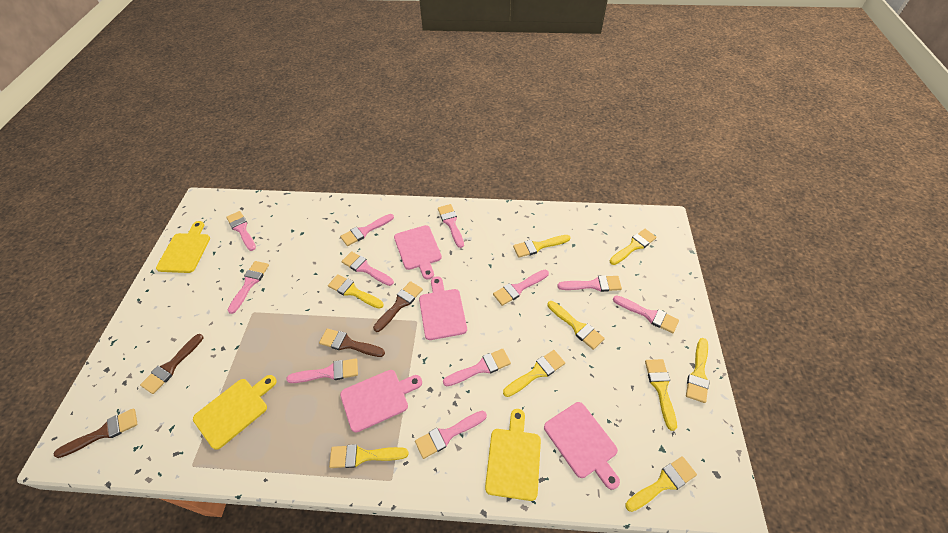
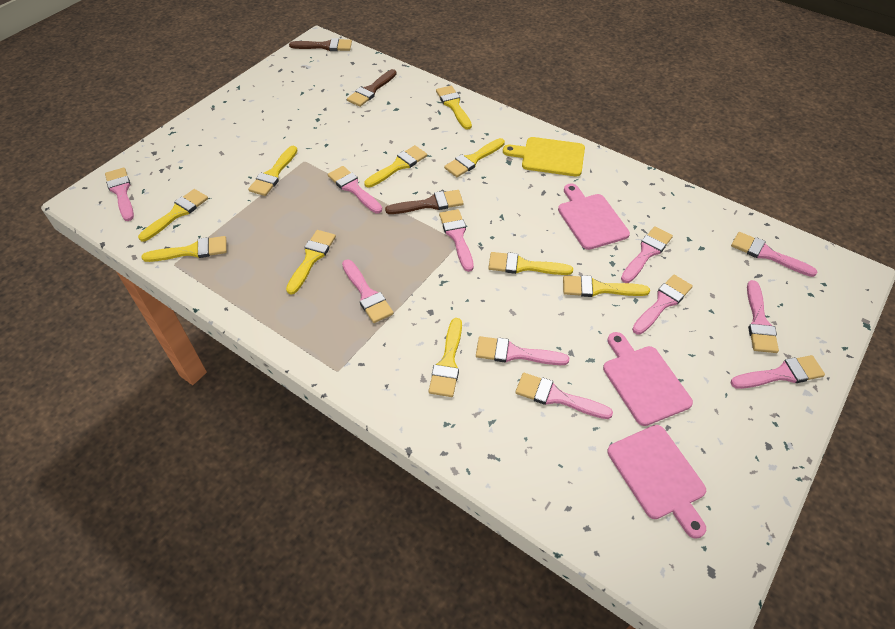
brown brush: 4 -> 3
pink cutting board: 4 -> 3
yellow brush: 9 -> 10
yellow cutting board: 3 -> 1

